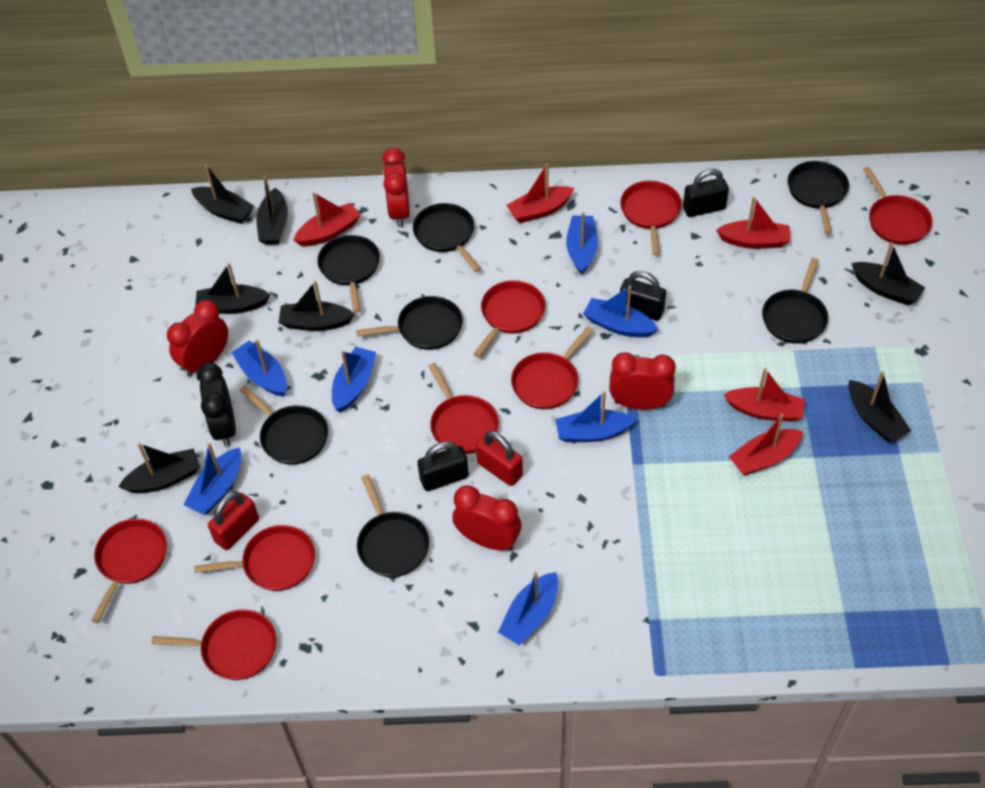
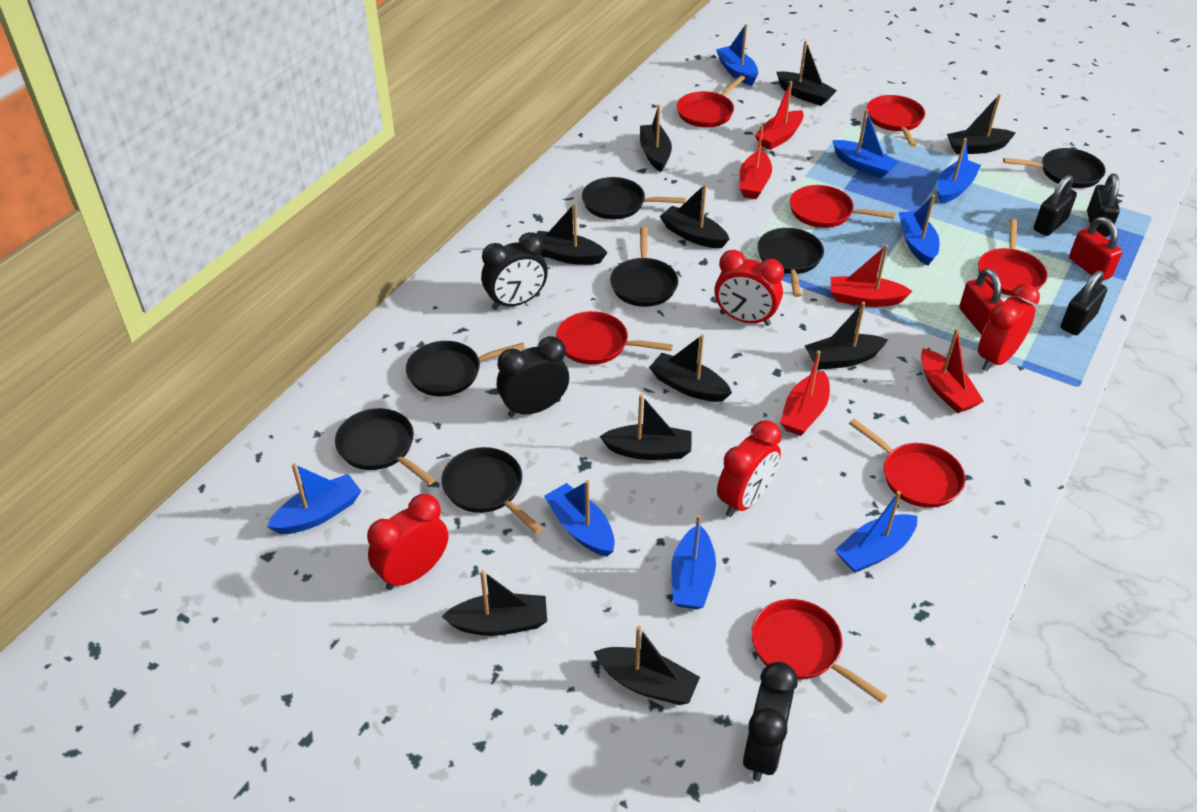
black boat: 7 -> 10
black clock: 1 -> 3
blue boat: 7 -> 8
red pan: 8 -> 7

